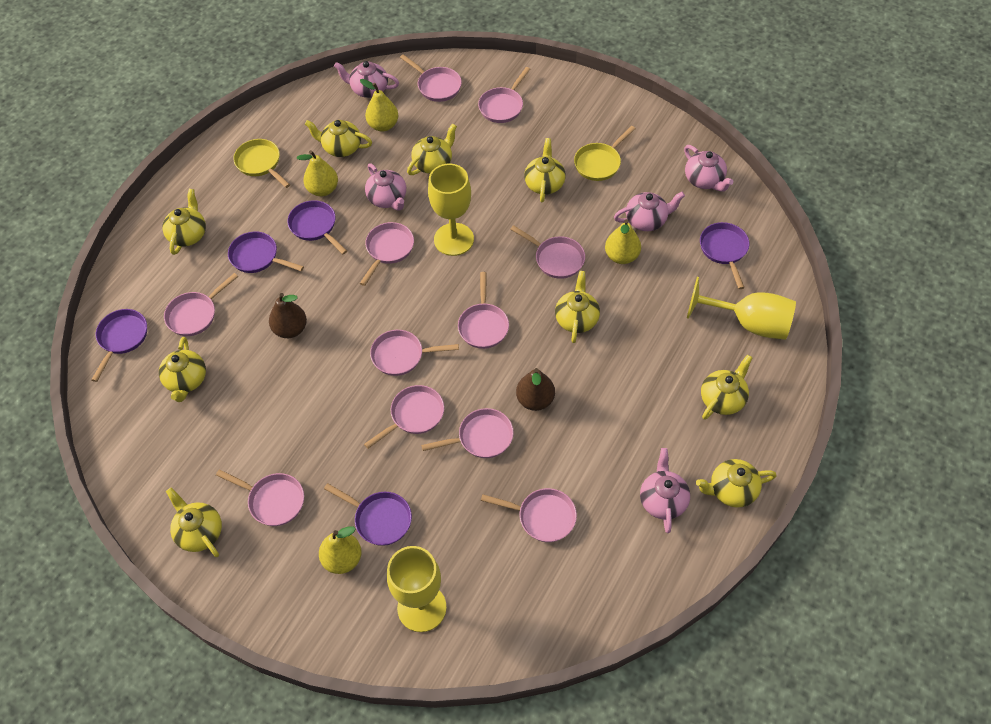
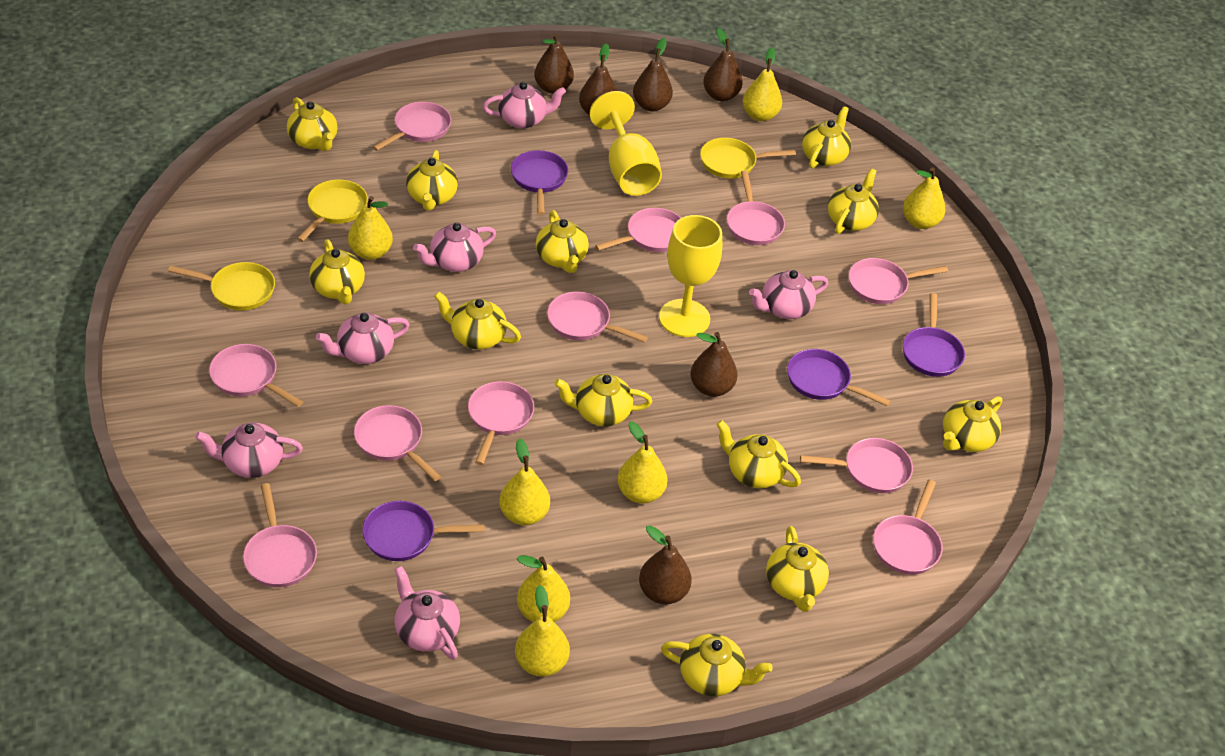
brown pear: 2 -> 6
pink teapot: 5 -> 6
purple pan: 5 -> 4
yellow goblet: 3 -> 2
yellow pan: 2 -> 3
yellow pear: 4 -> 7
yellow teapot: 9 -> 12

